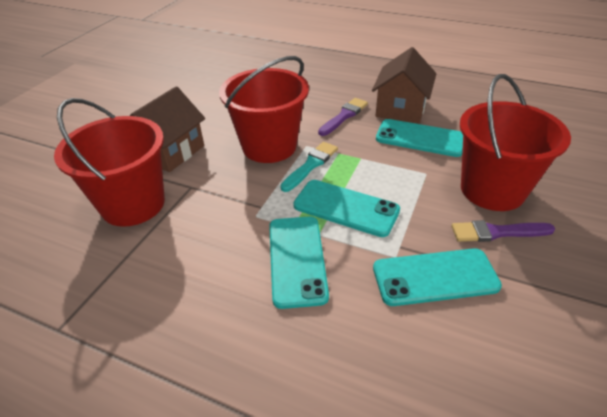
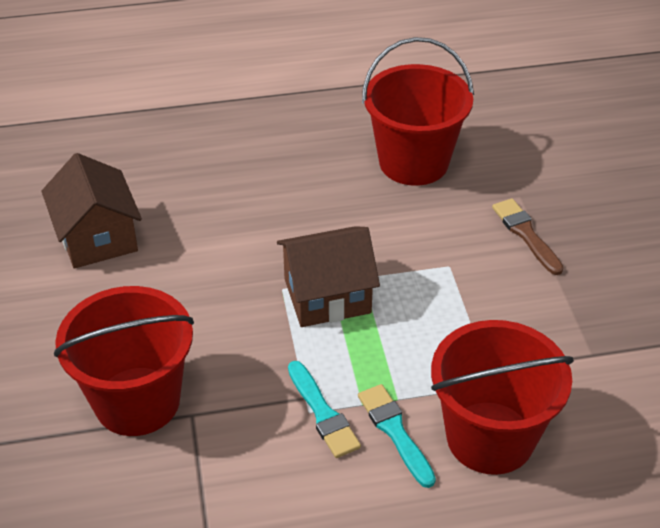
brown brush: 0 -> 1
purple brush: 2 -> 0
turquoise brush: 1 -> 2
turquoise phone: 4 -> 0

